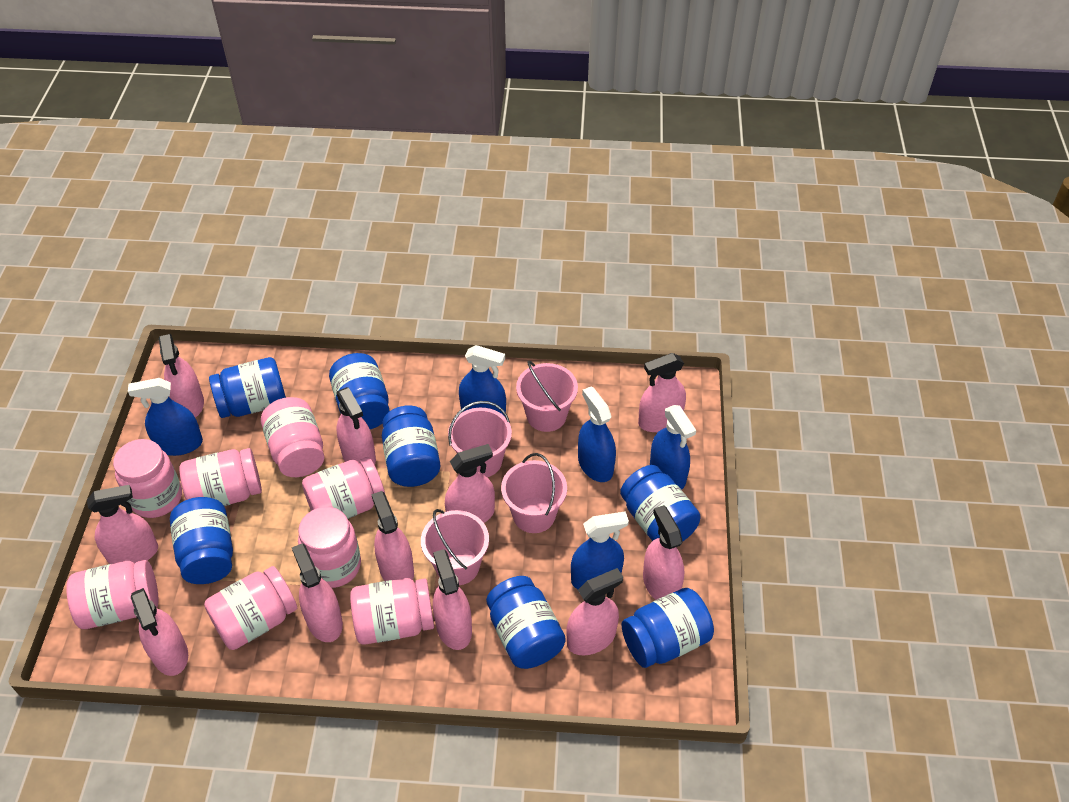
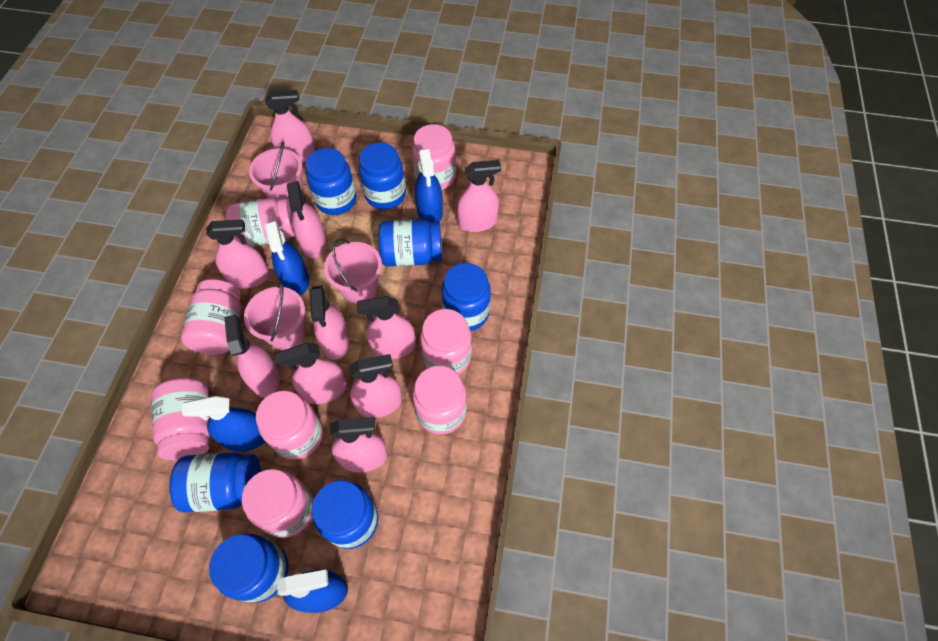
blue spray bottle: 5 -> 4
pink bucket: 4 -> 3
pink spray bottle: 11 -> 10

